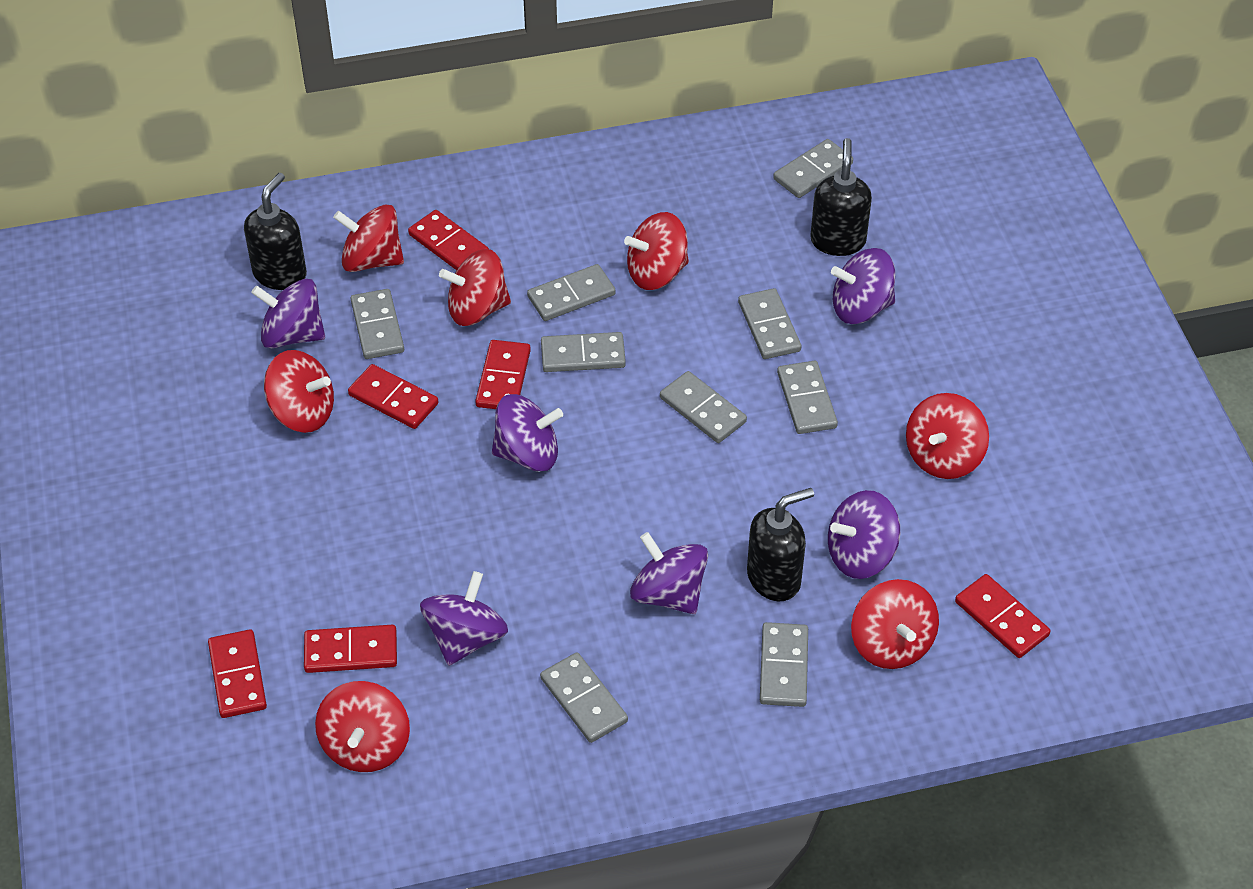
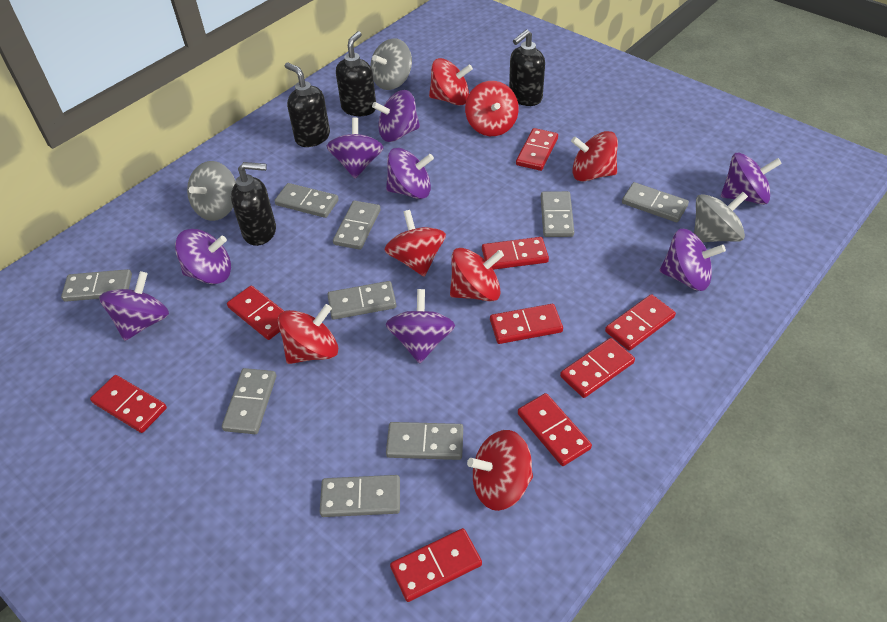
black soap dispenser: 3 -> 4
grey spinning top: 0 -> 3
purple spinning top: 6 -> 8
red domino: 6 -> 9

